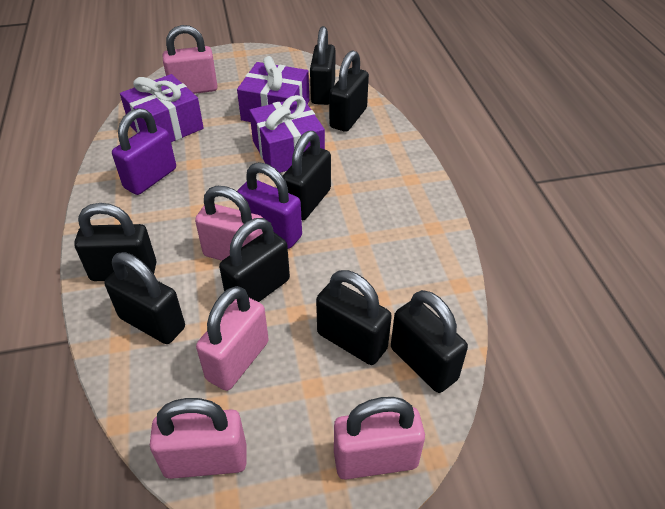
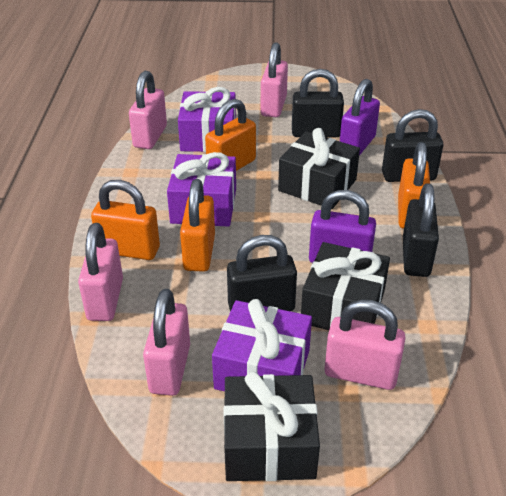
black gift: 0 -> 3
black padlock: 8 -> 4
orange padlock: 0 -> 4

